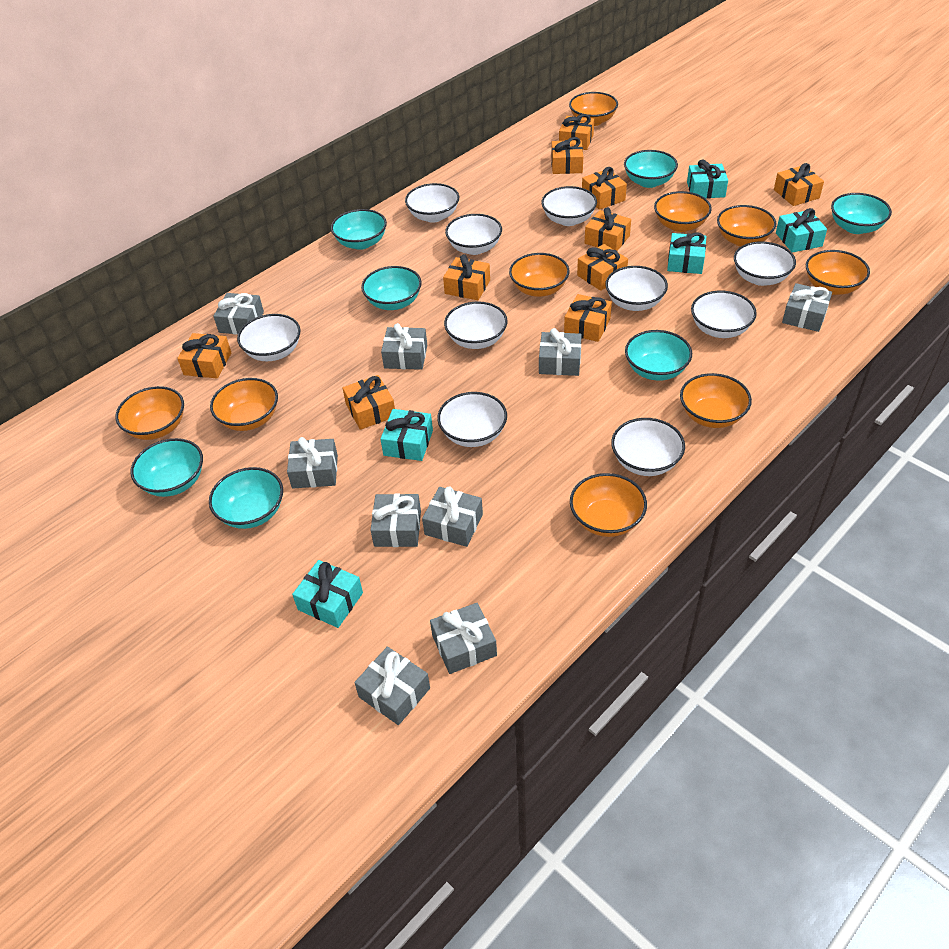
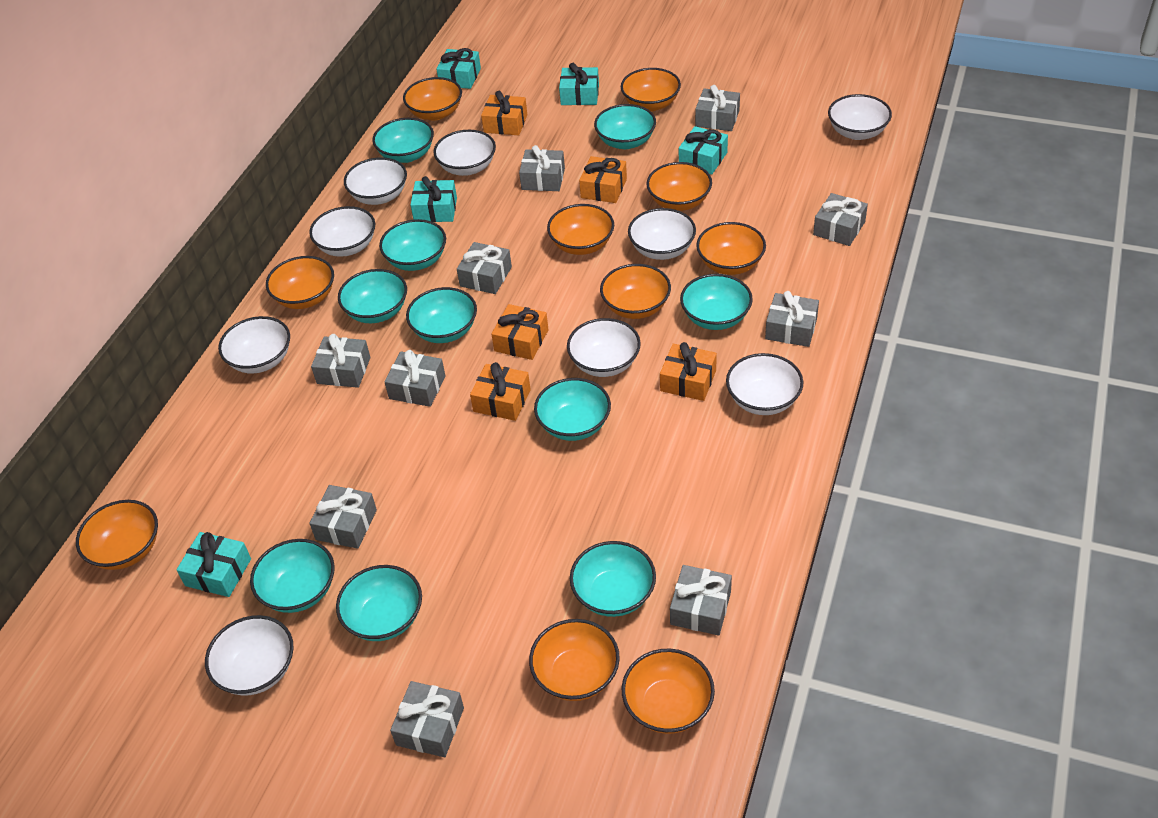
grey gift: 9 -> 10
orange bowl: 9 -> 10
orange gift: 10 -> 5
turquoise bowl: 7 -> 10
white bowl: 10 -> 9

